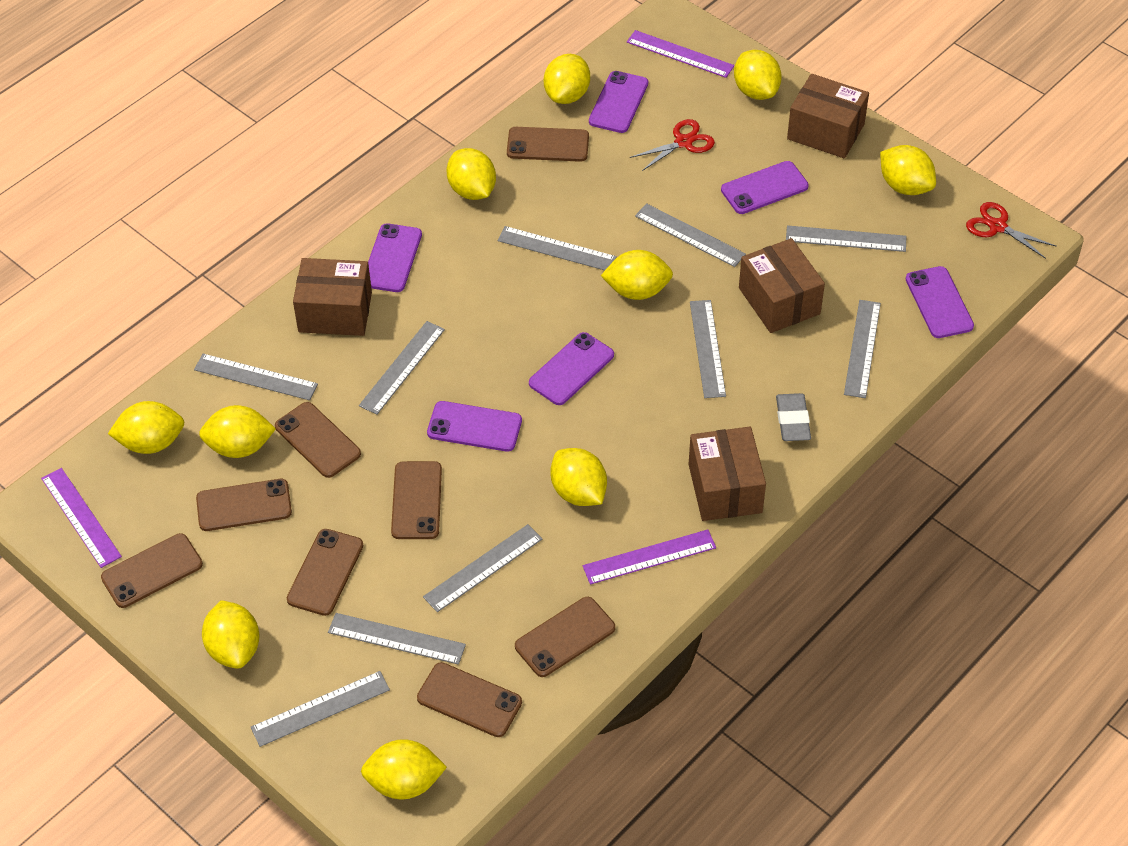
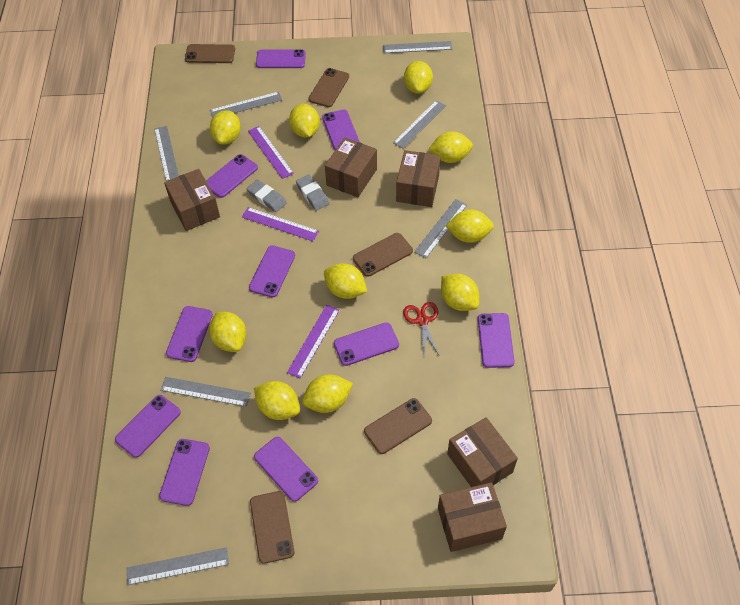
brown box: 4 -> 5
brown phone: 8 -> 5
grey eraser: 1 -> 2
grey ruler: 10 -> 7
purple phone: 6 -> 10
red scissors: 2 -> 1

